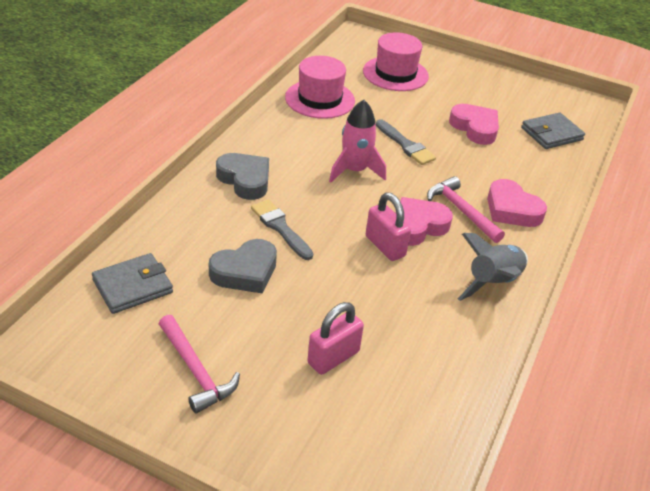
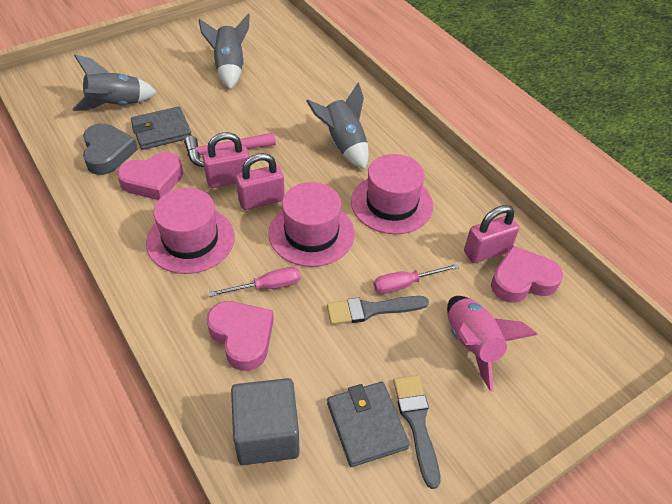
grey cube: 0 -> 1
grey heart: 2 -> 1
grey rocket: 1 -> 3
pink hammer: 2 -> 1
pink hat: 2 -> 3
pink padlock: 2 -> 3
pink screwdriver: 0 -> 2

